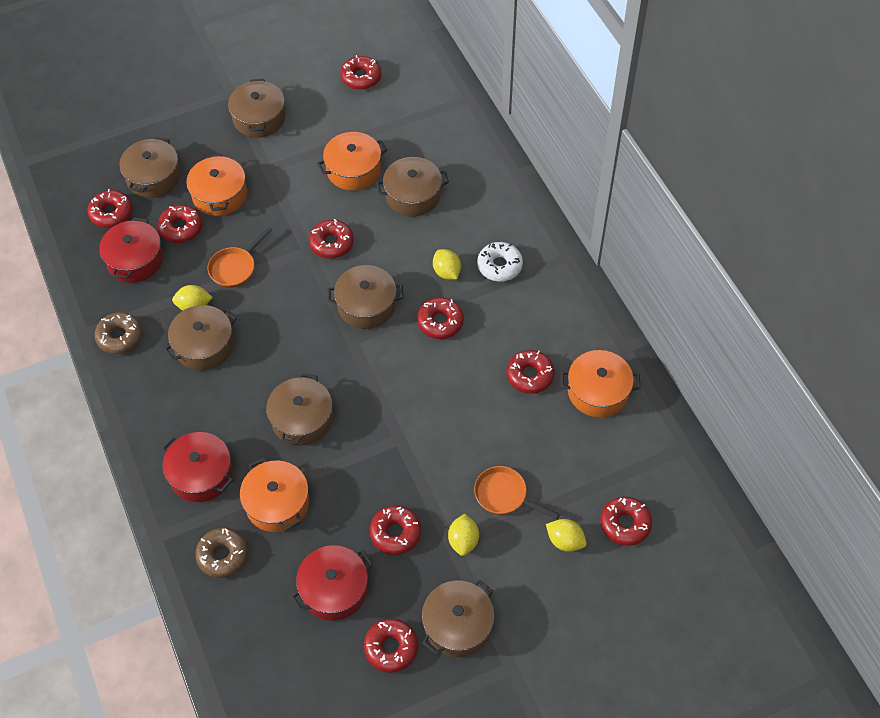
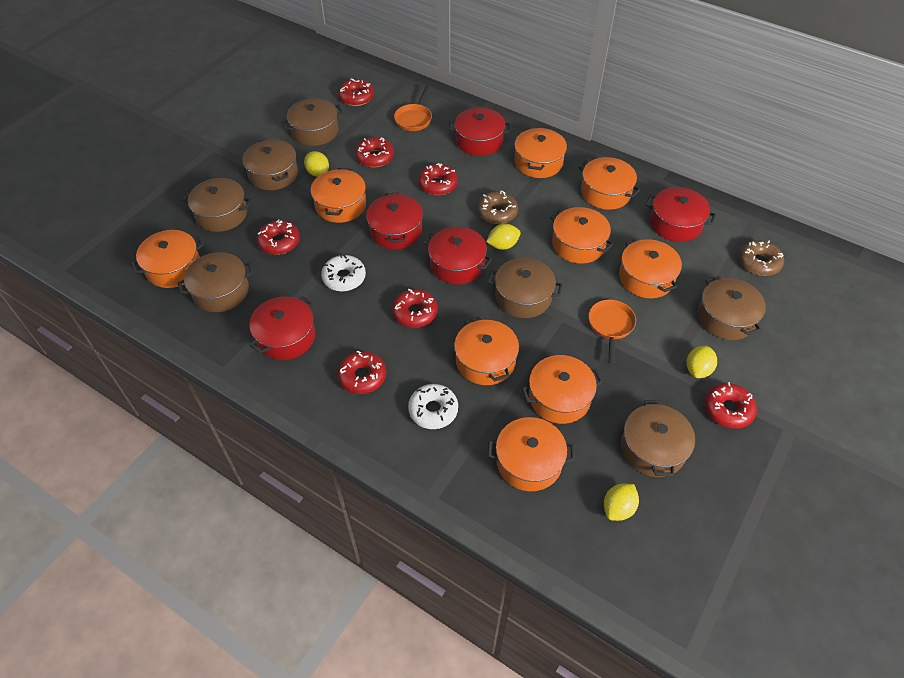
orange pot: 4 -> 9
red donut: 9 -> 7
red pot: 3 -> 5
white donut: 1 -> 2

